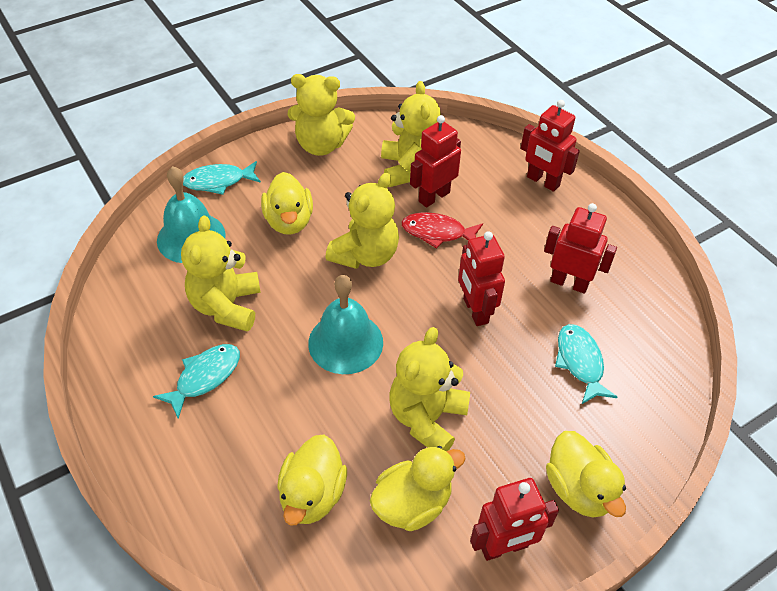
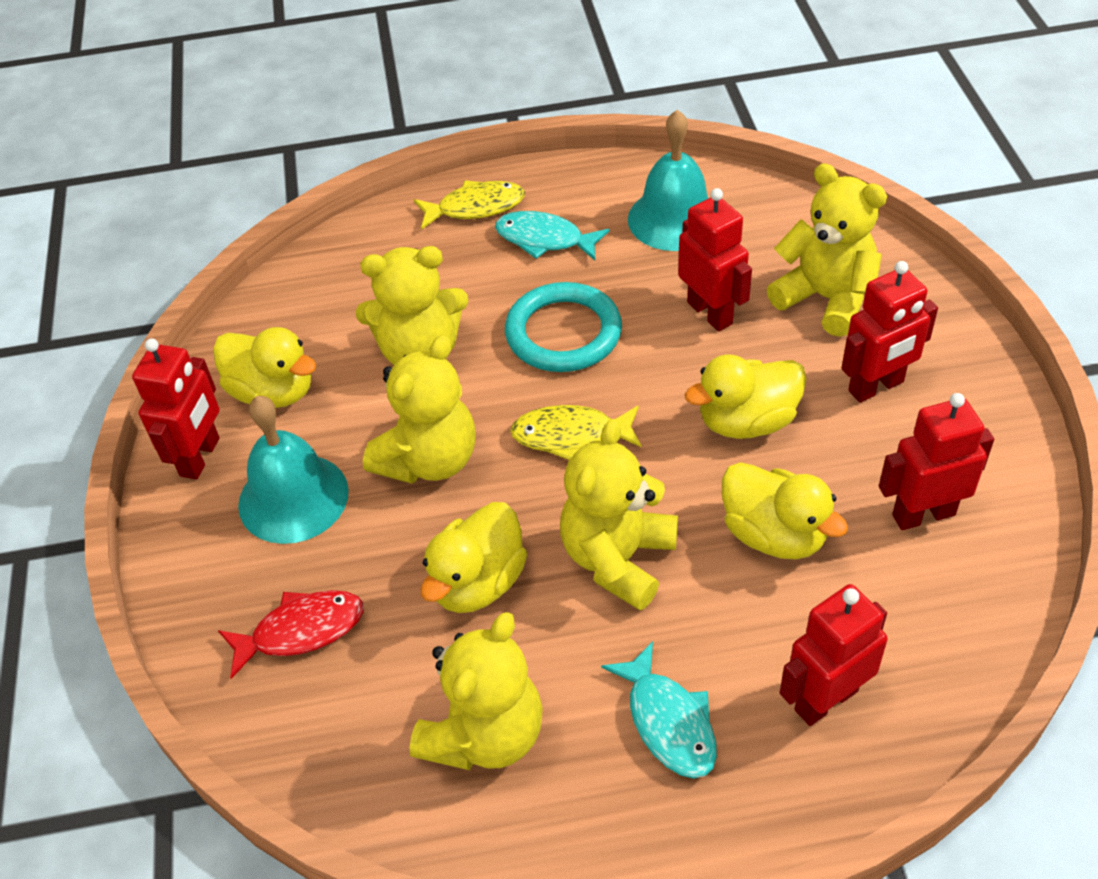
turquoise fish: 3 -> 2
turquoise ring: 0 -> 1
yellow fish: 0 -> 2

